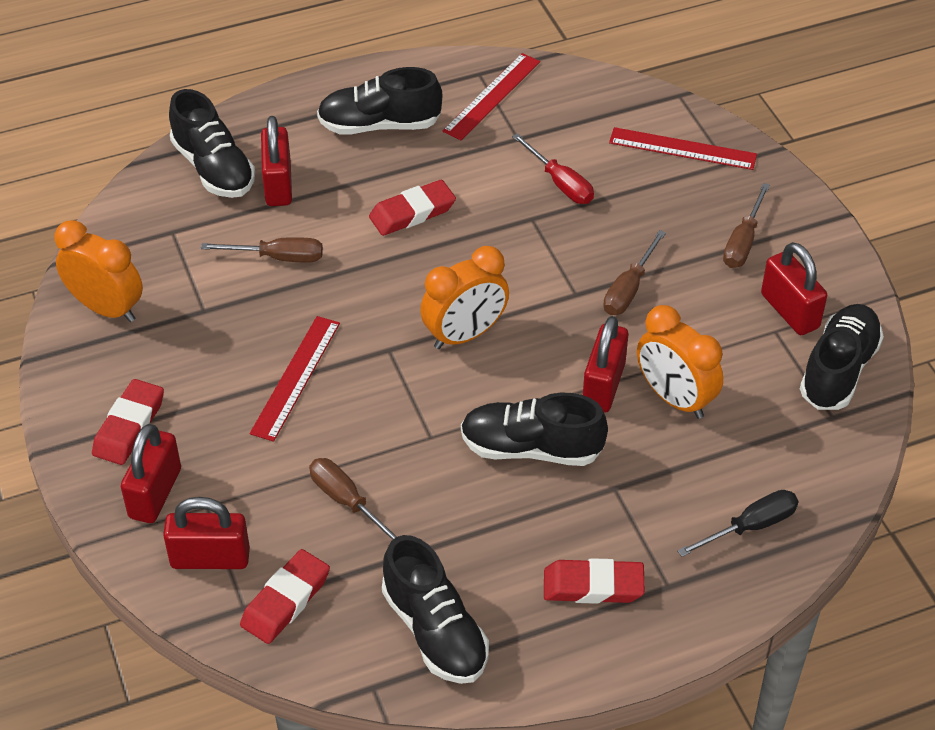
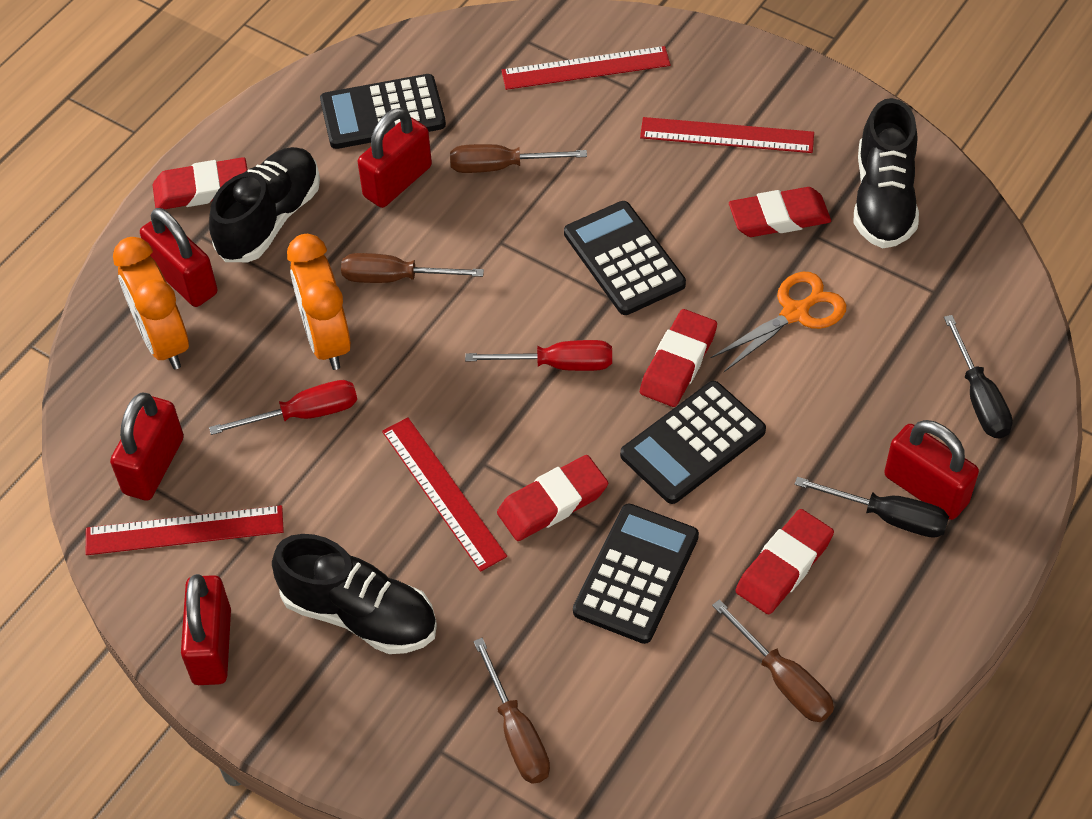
black calculator: 0 -> 4
black screwdriver: 1 -> 2
black shoe: 5 -> 3
orange clock: 3 -> 2
orange scissors: 0 -> 1
red eraser: 4 -> 5
red ruler: 3 -> 4
red screwdriver: 1 -> 2

